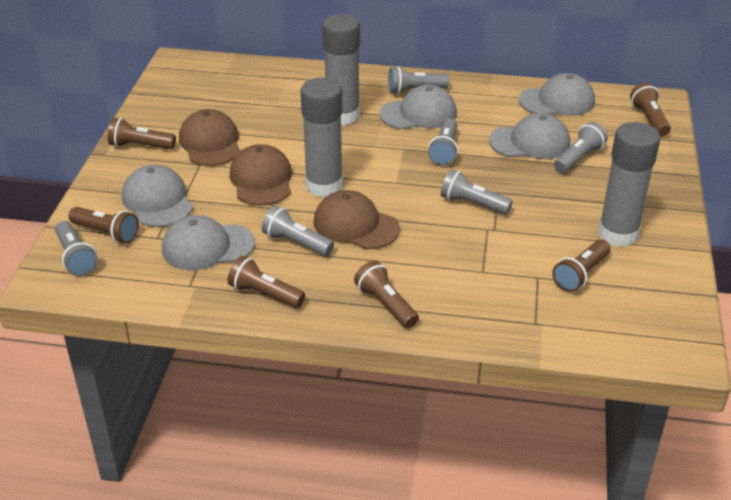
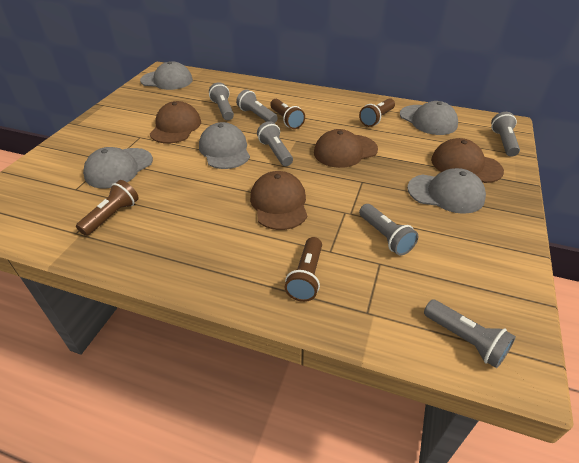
brown cap: 3 -> 4
brown flashlight: 6 -> 4
grey glue stick: 3 -> 0

